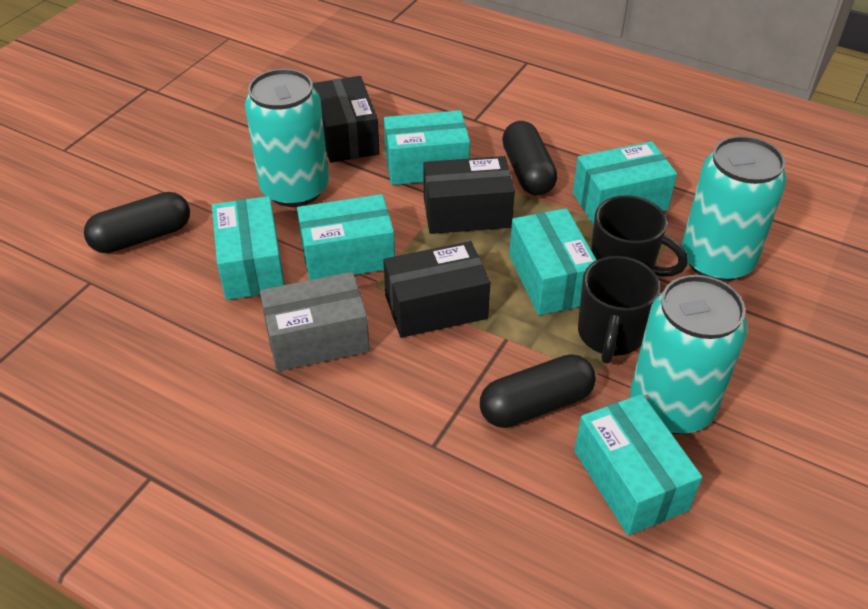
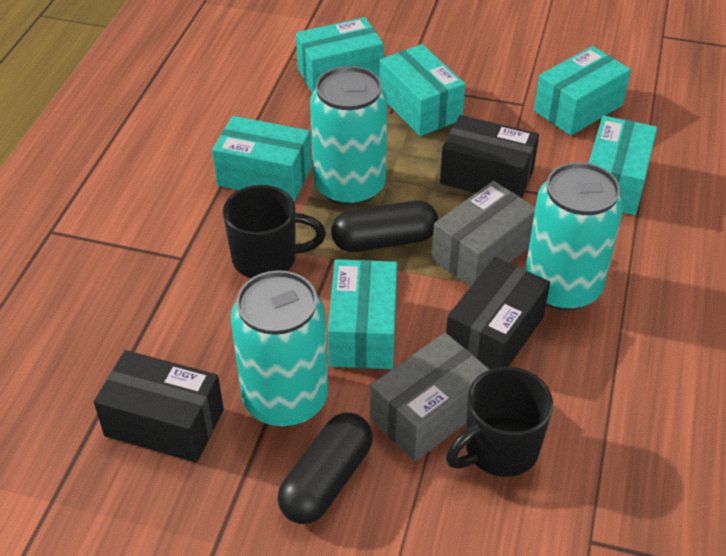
black capsule: 3 -> 2
grey box: 1 -> 2

